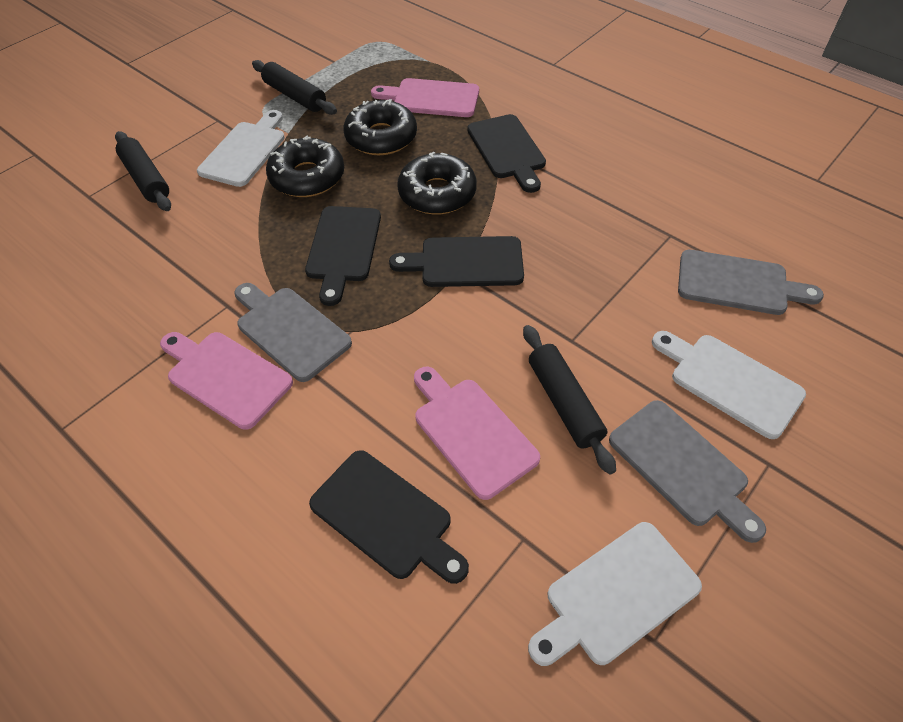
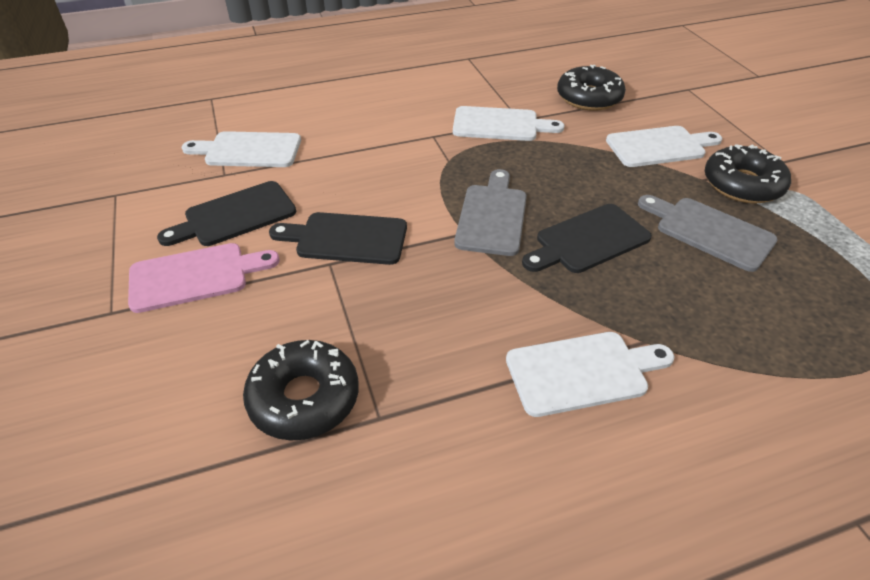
black cutting board: 4 -> 3
black rolling pin: 3 -> 0
grey cutting board: 3 -> 2
pink cutting board: 3 -> 1
white cutting board: 3 -> 4

